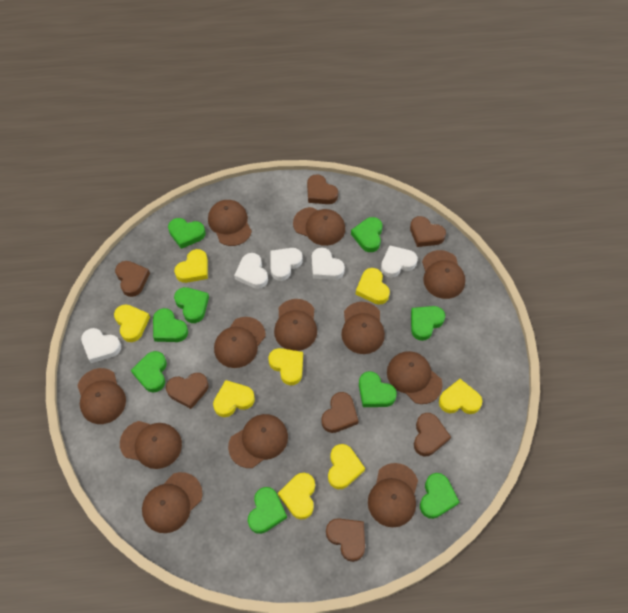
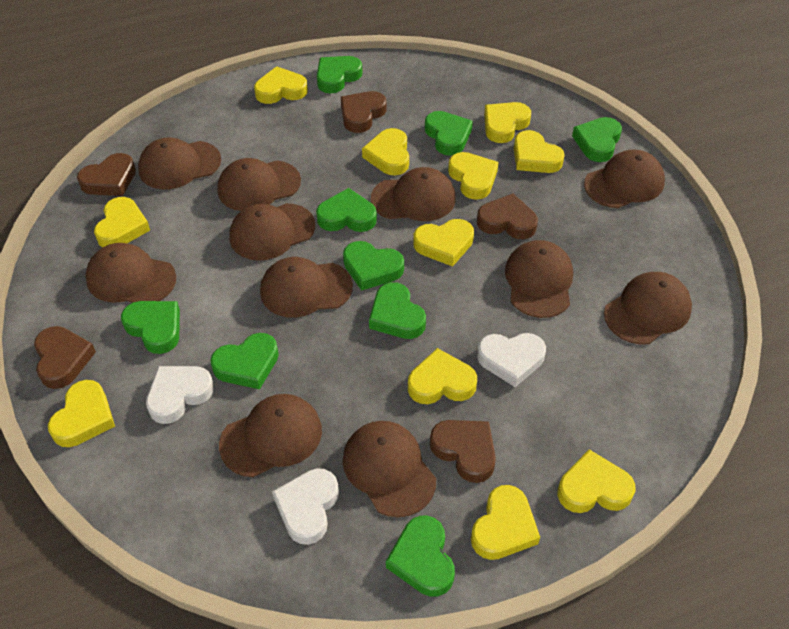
brown cap: 12 -> 11
brown heart: 7 -> 5
white heart: 5 -> 3
yellow heart: 8 -> 11

